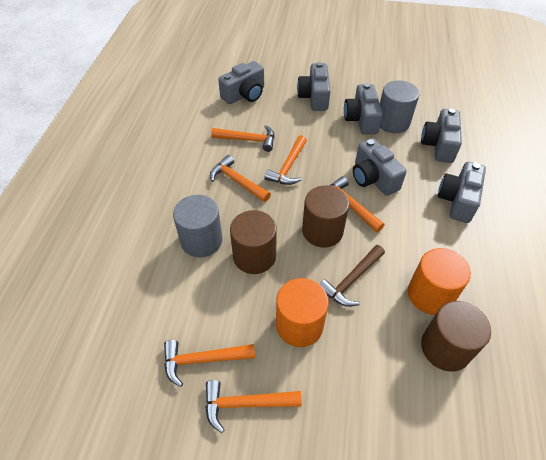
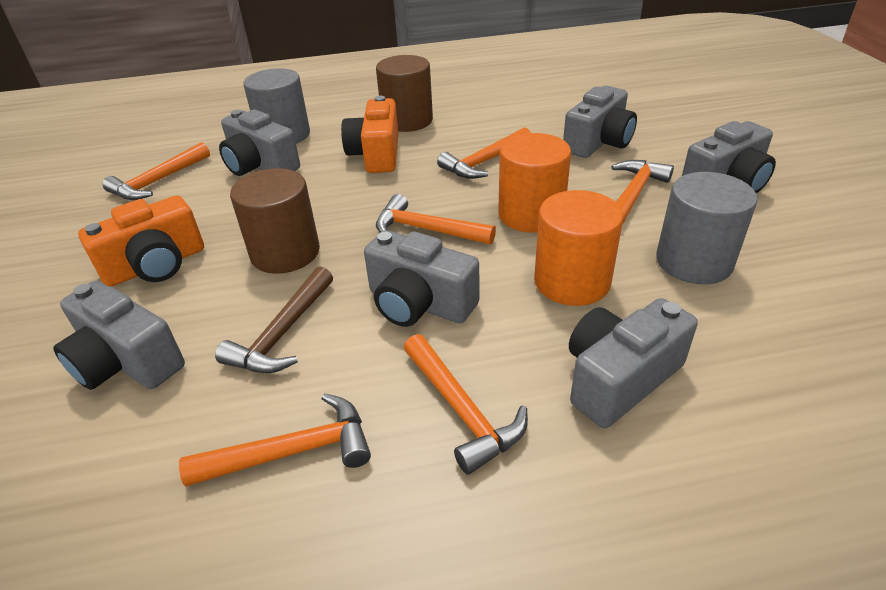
brown cylinder: 3 -> 2
orange camera: 0 -> 2

